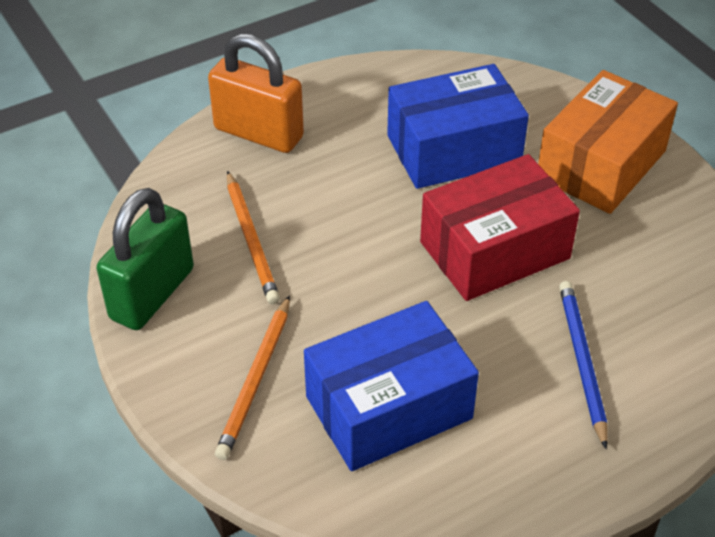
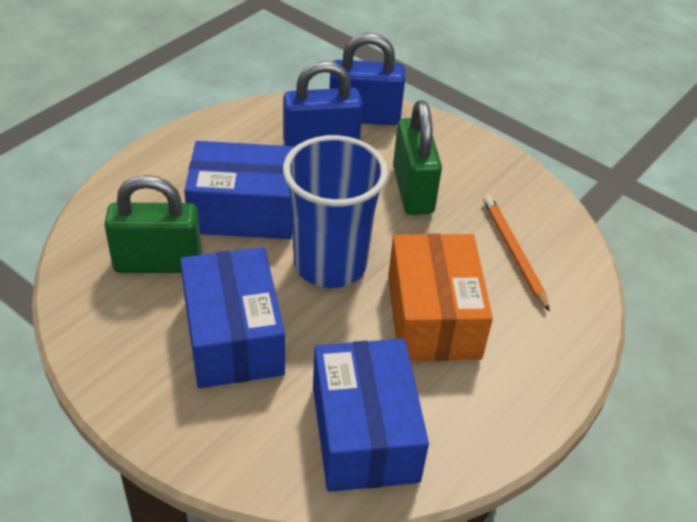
blue box: 2 -> 3
blue cup: 0 -> 1
blue padlock: 0 -> 2
blue pencil: 1 -> 0
green padlock: 1 -> 2
orange padlock: 1 -> 0
orange pencil: 2 -> 1
red box: 1 -> 0

